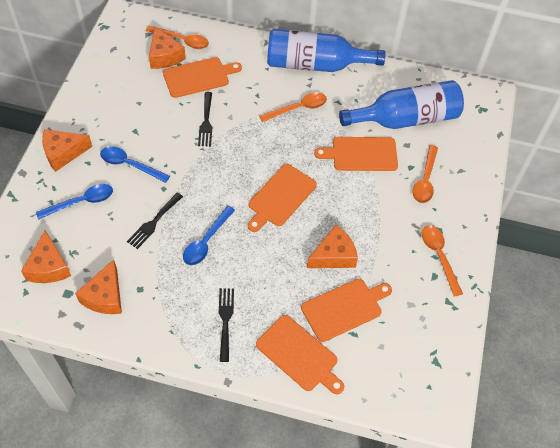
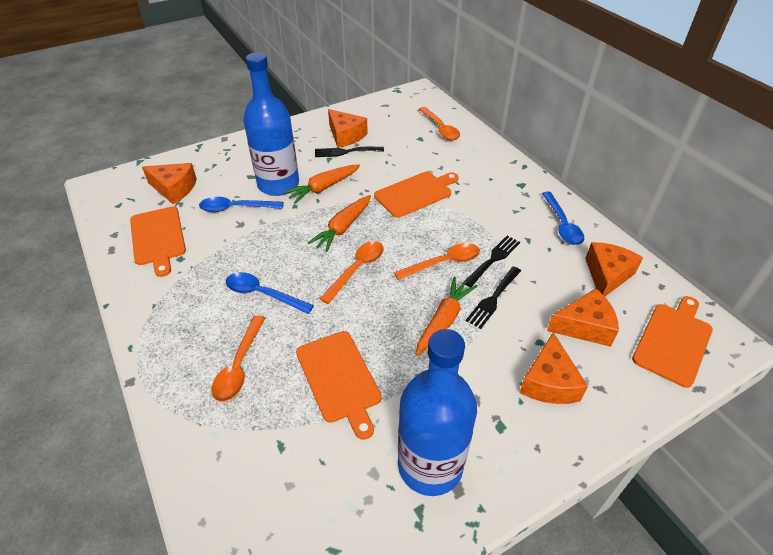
orange carrot: 0 -> 3
orange cutting board: 5 -> 4

